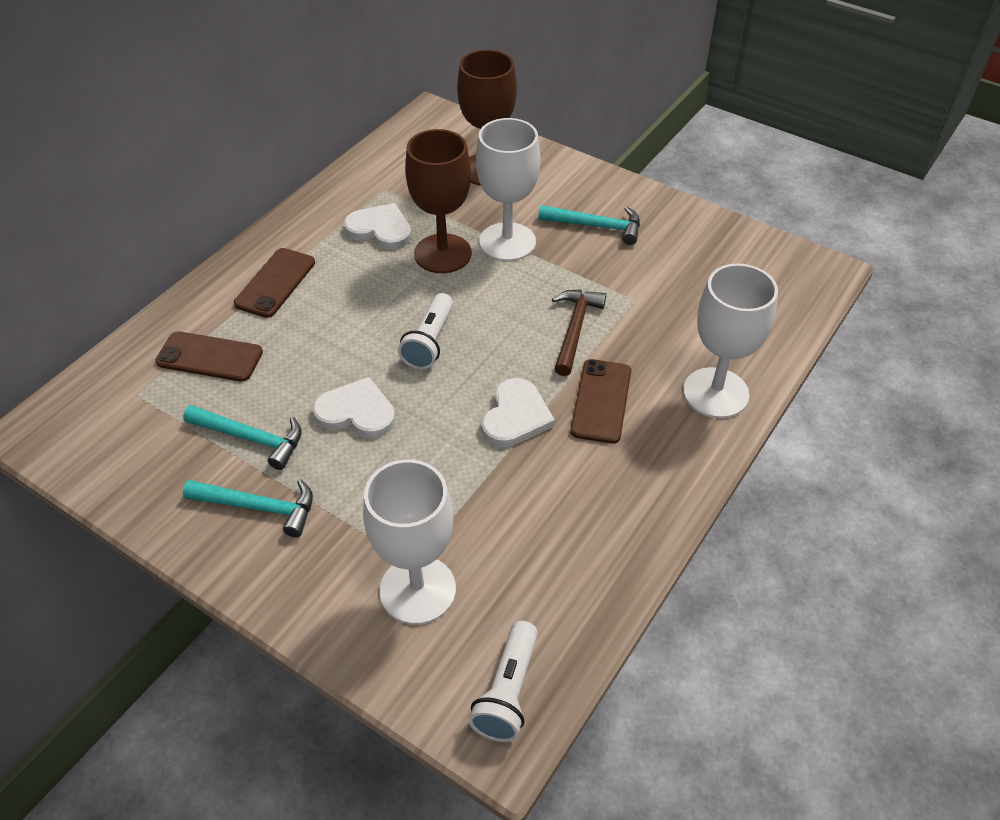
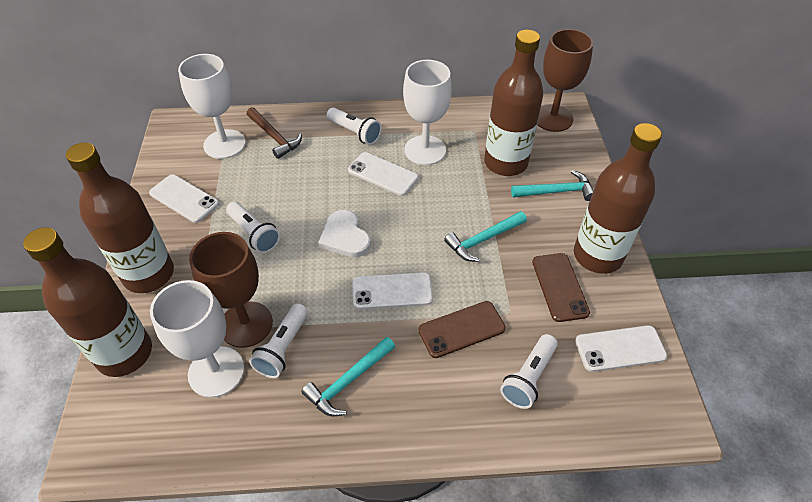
brown bottle: 0 -> 4
brown phone: 3 -> 2
white flashlight: 2 -> 4
white heart: 3 -> 1
white phone: 0 -> 4

